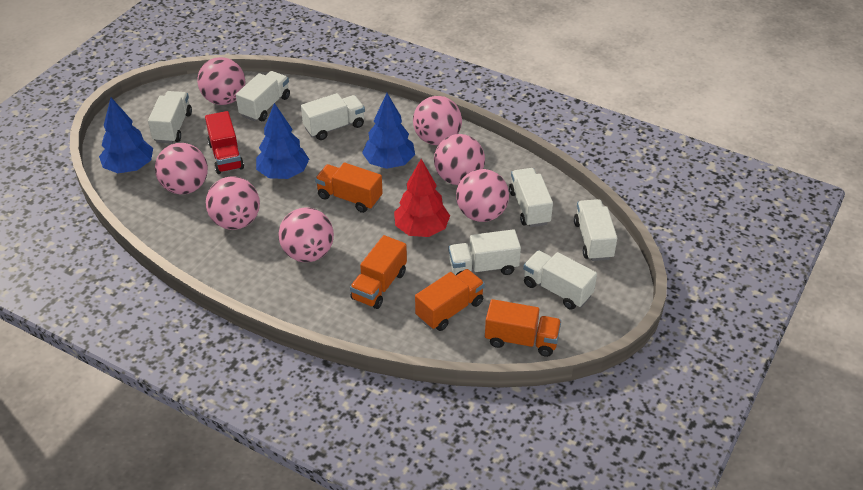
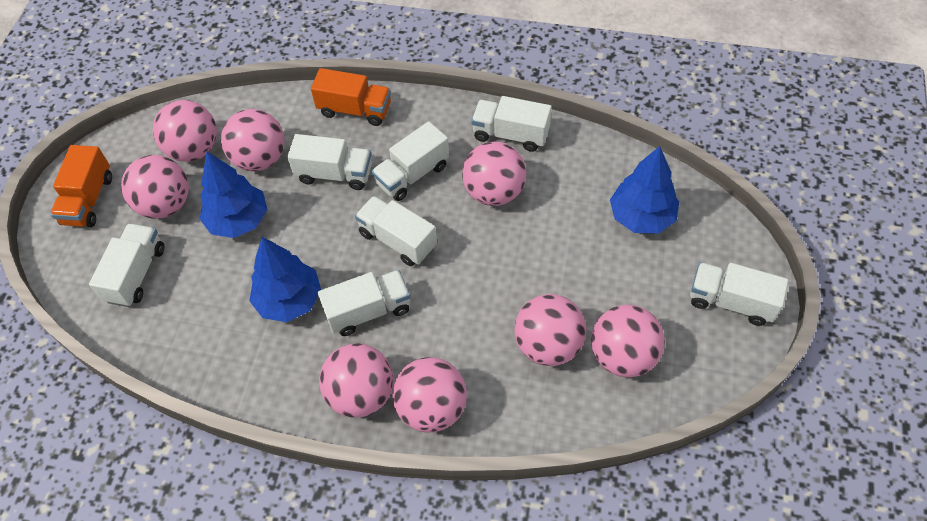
orange truck: 4 -> 2
pink ball: 7 -> 8
red tree: 1 -> 0
red truck: 1 -> 0

